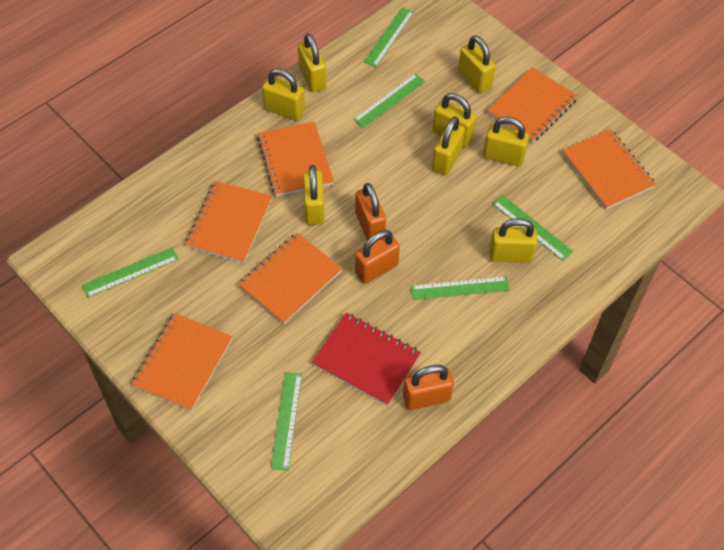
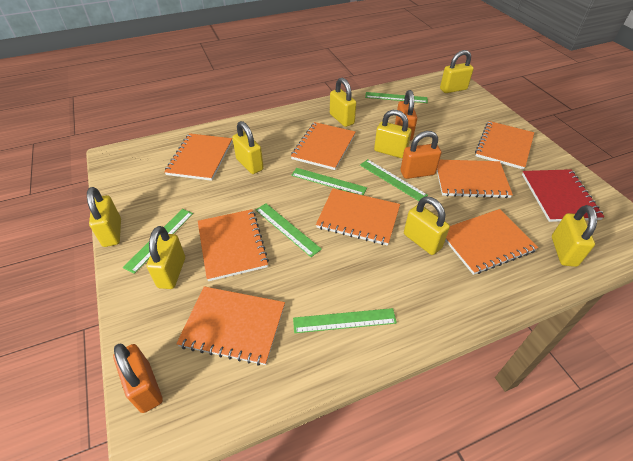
orange notebook: 6 -> 8

